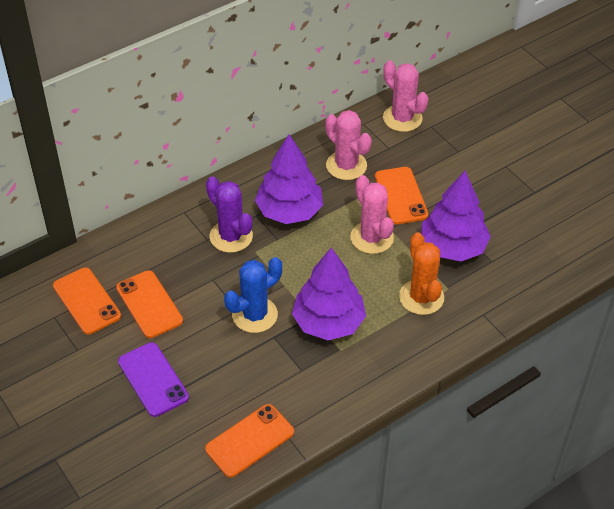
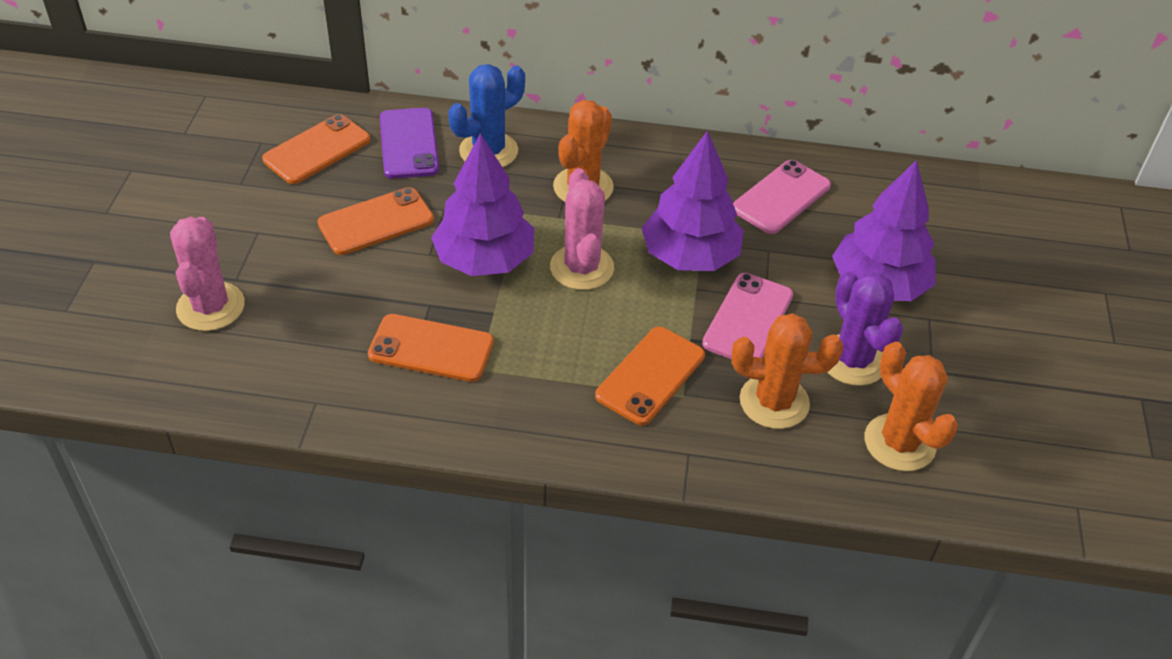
orange cactus: 1 -> 3
pink cactus: 3 -> 2
pink phone: 0 -> 2

